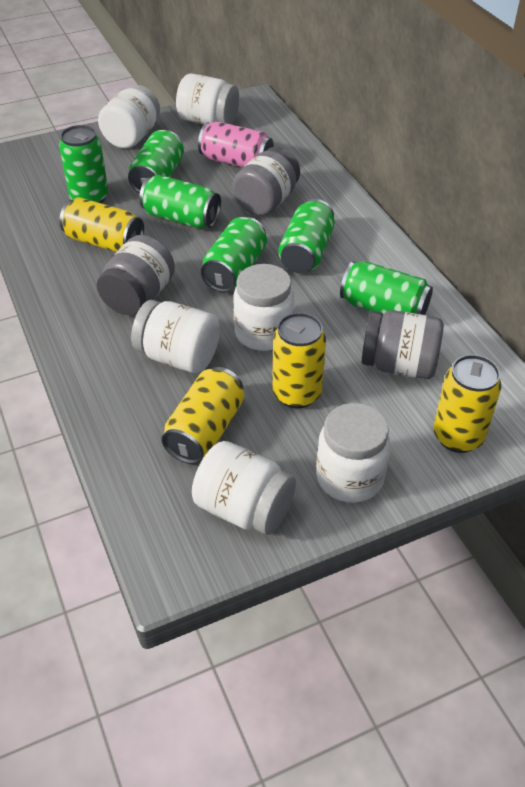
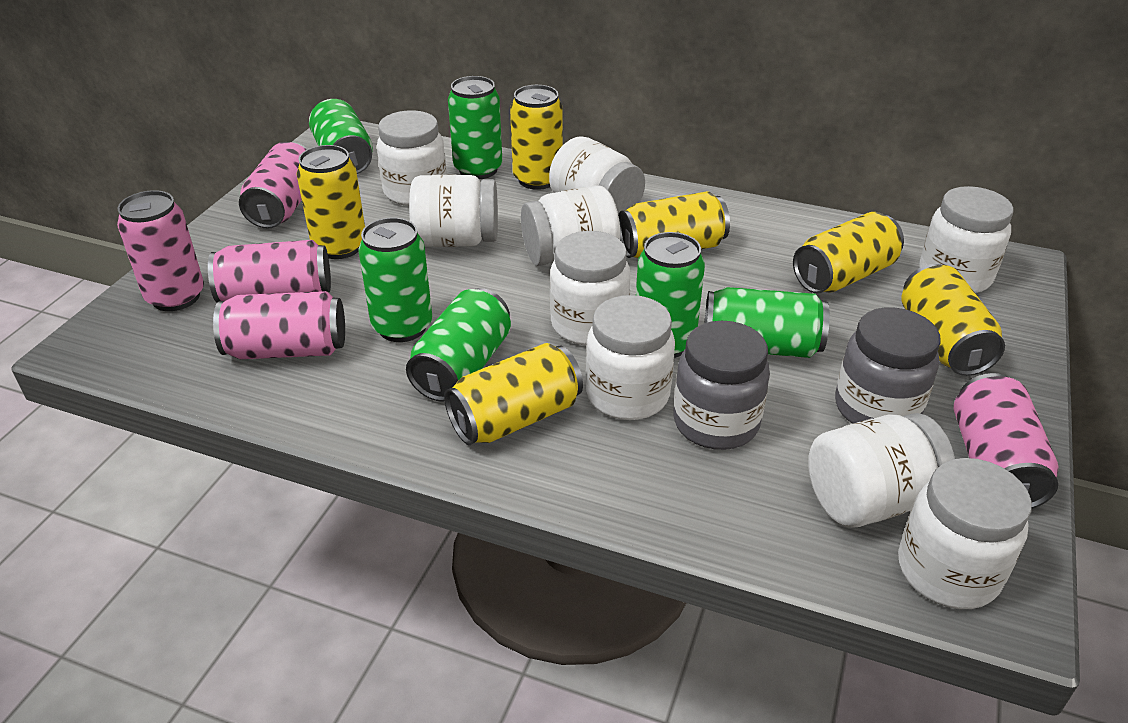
grey jar: 3 -> 2
pink can: 1 -> 5
white jar: 6 -> 9
yellow can: 4 -> 6

